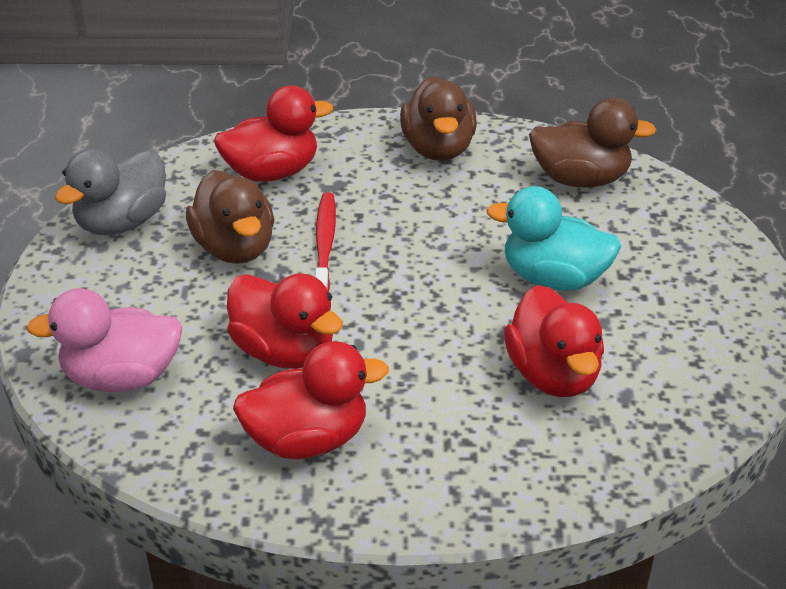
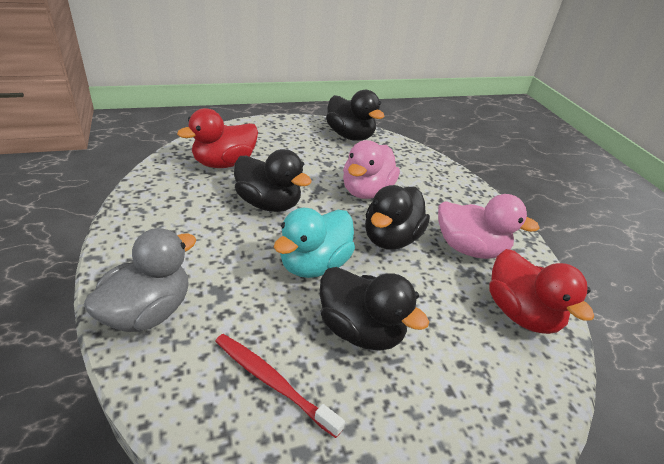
black duck: 0 -> 4
brown duck: 3 -> 0
pink duck: 1 -> 2
red duck: 4 -> 2

